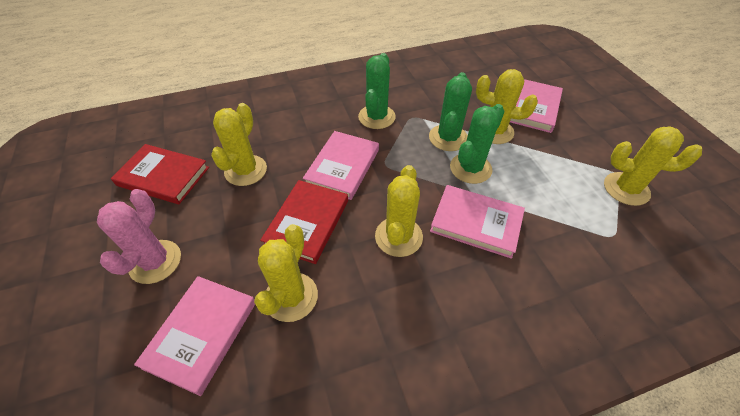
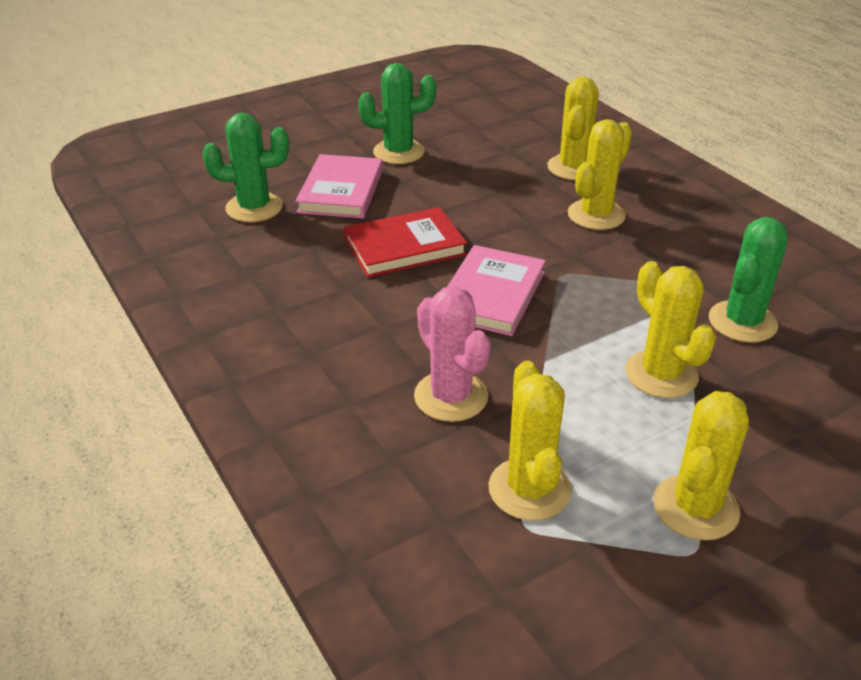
pink book: 4 -> 2
red book: 2 -> 1

